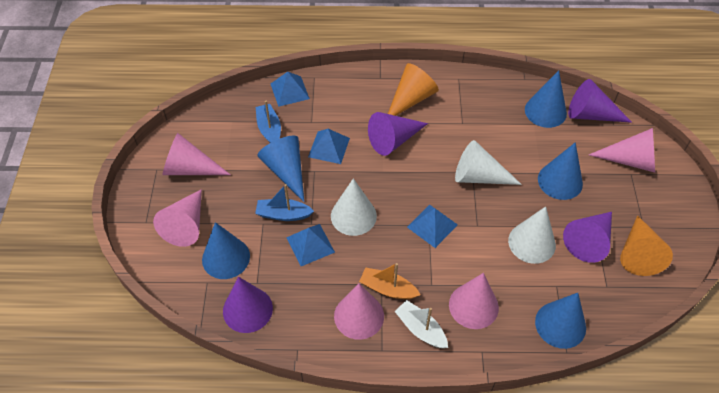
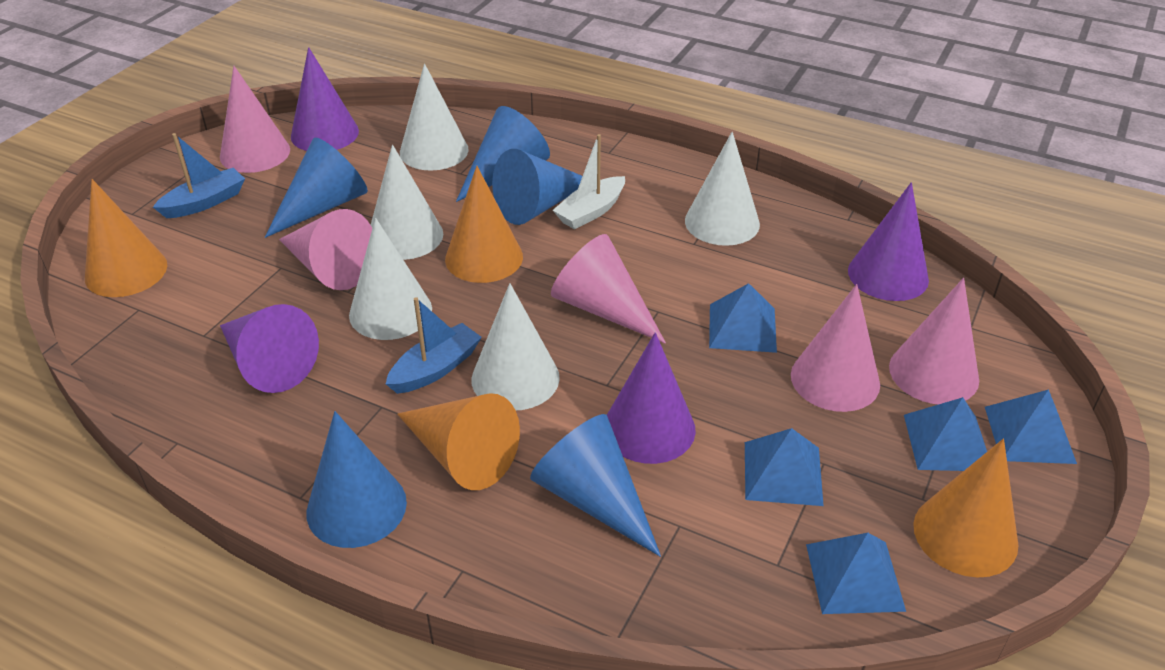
blue pyramid: 4 -> 5
orange boat: 1 -> 0
orange cone: 2 -> 4
white cone: 3 -> 5

